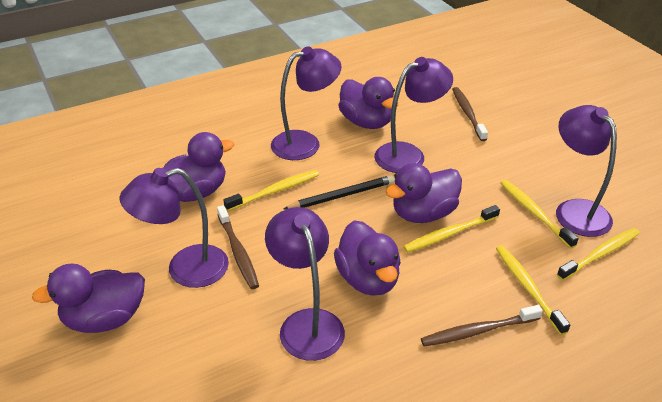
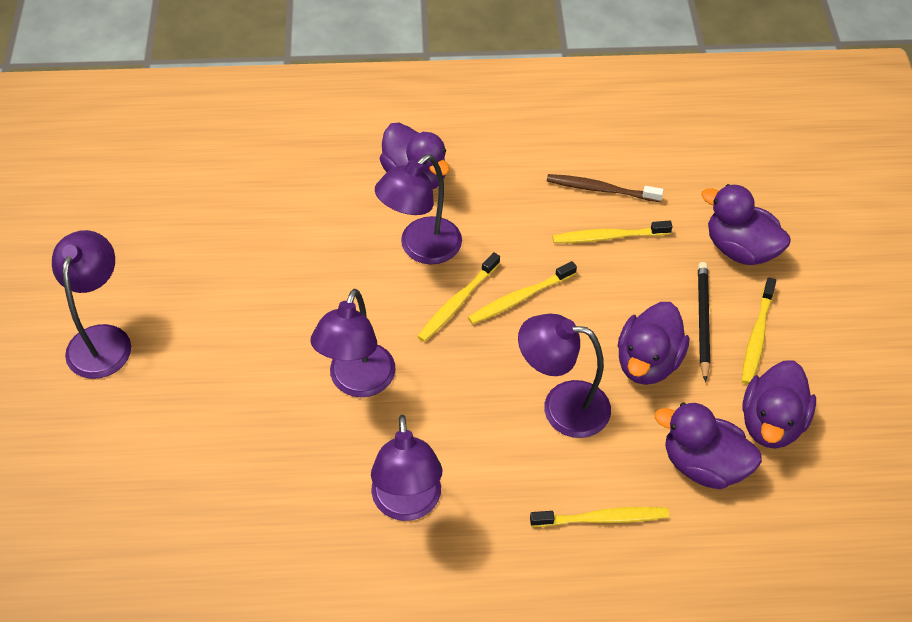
brown toothbrush: 3 -> 1

